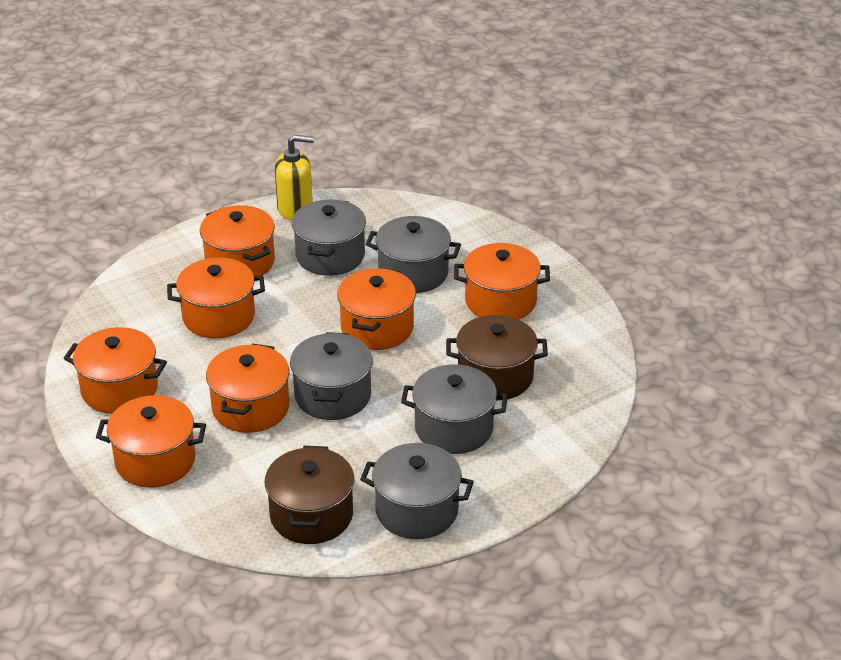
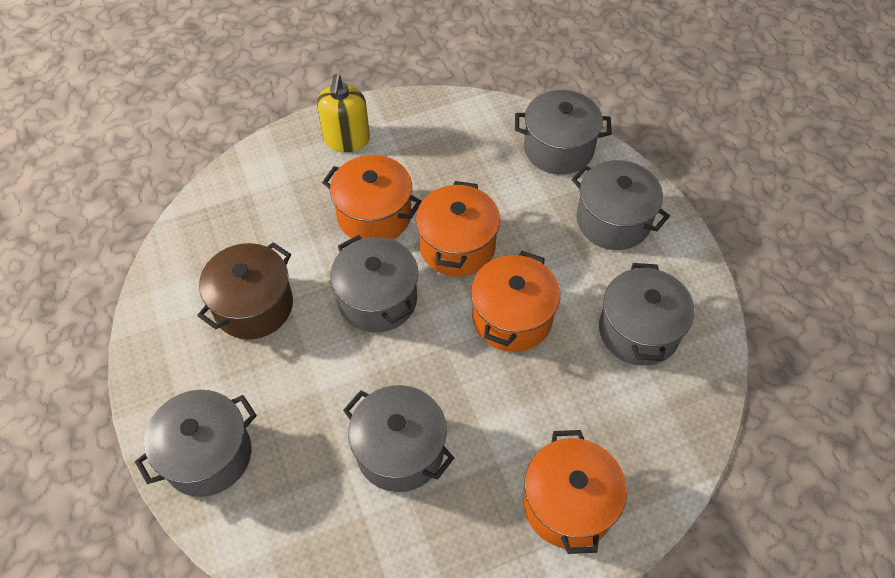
brown pot: 2 -> 1
grey pot: 5 -> 6
orange pot: 7 -> 4

